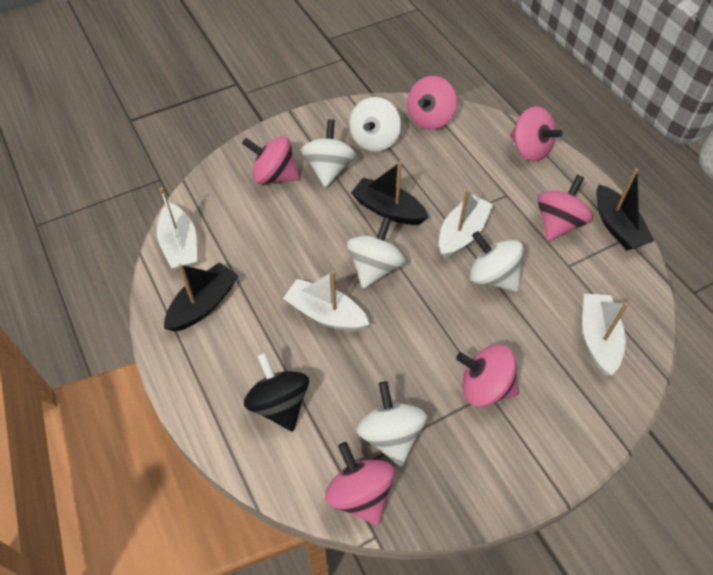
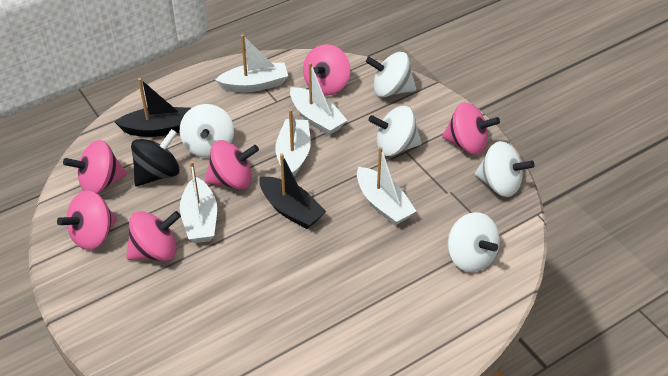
black boat: 3 -> 2
white boat: 4 -> 5

